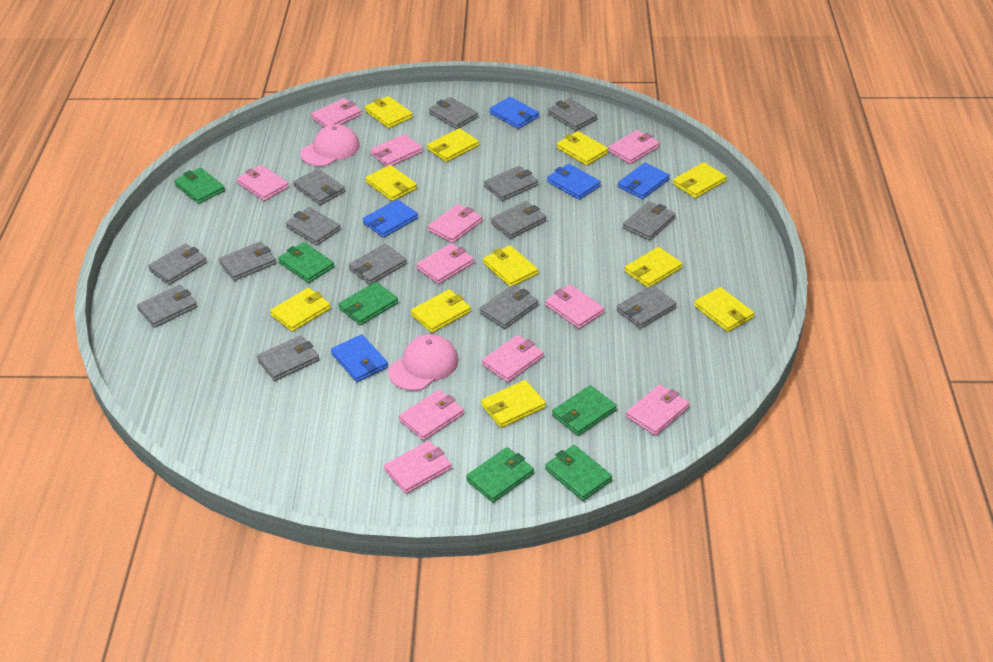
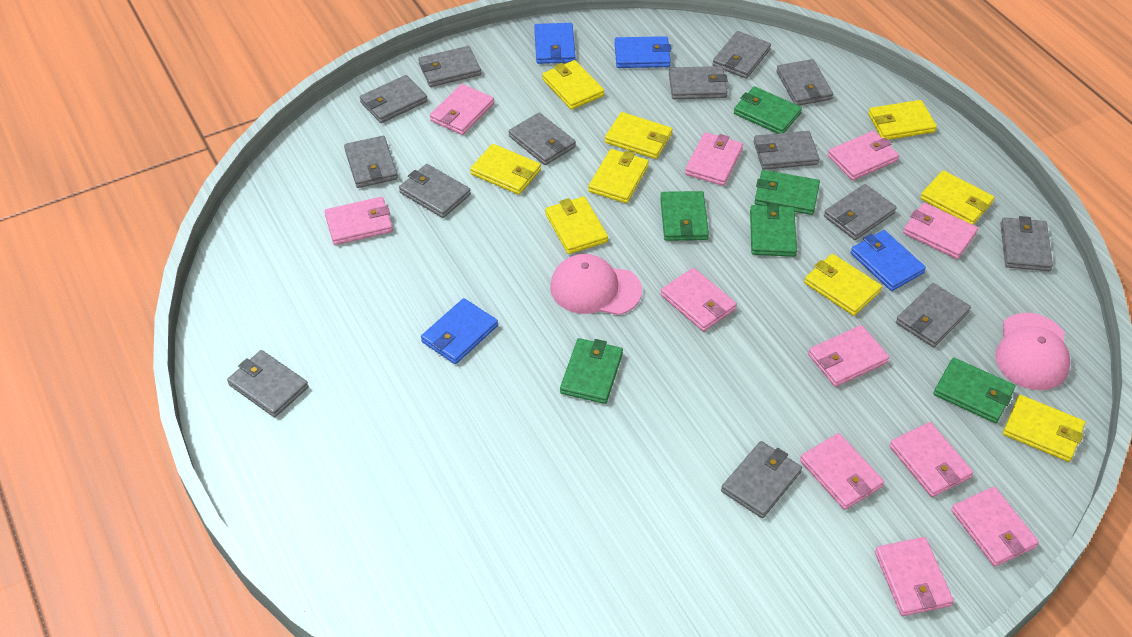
blue wallet: 5 -> 4
yellow wallet: 11 -> 9

